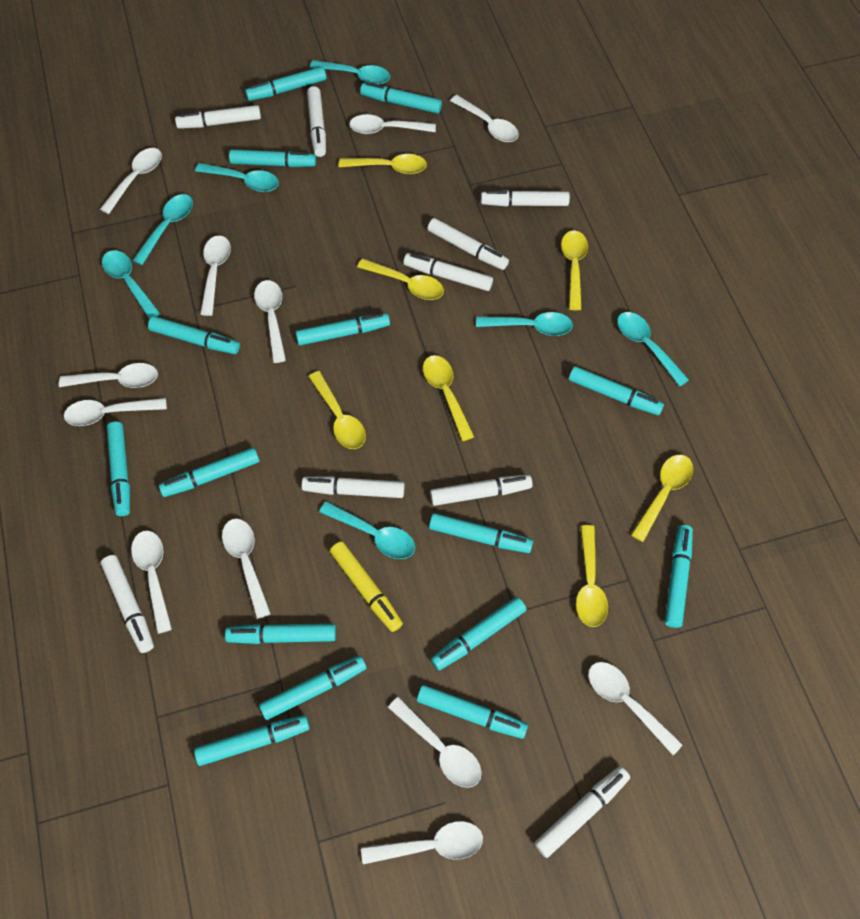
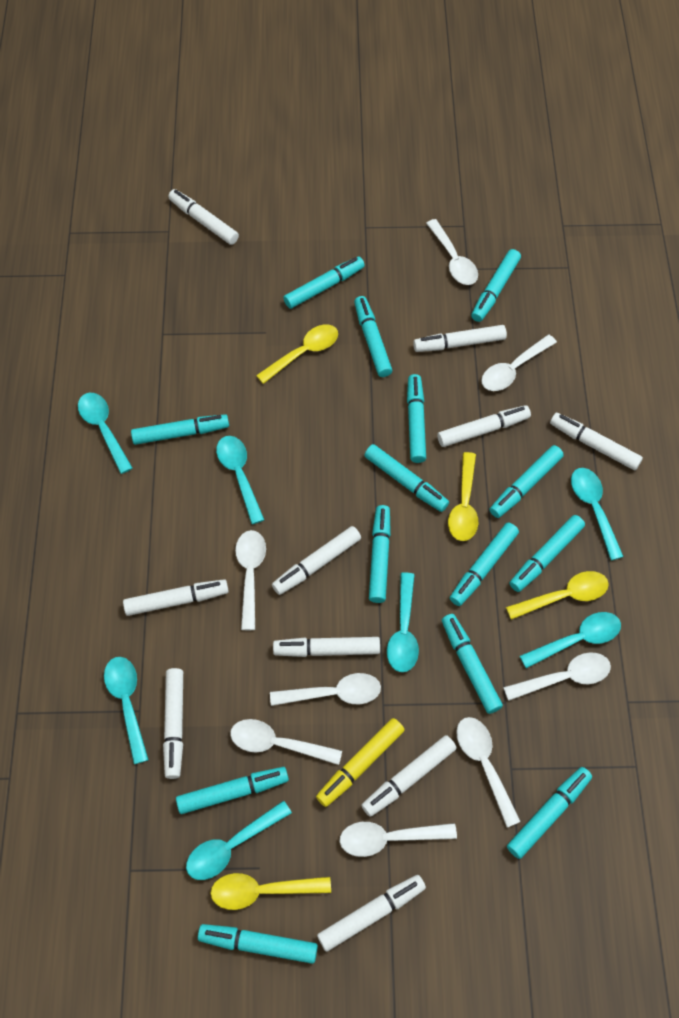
turquoise marker: 15 -> 14
white marker: 9 -> 10
white spoon: 12 -> 8
yellow spoon: 7 -> 4

